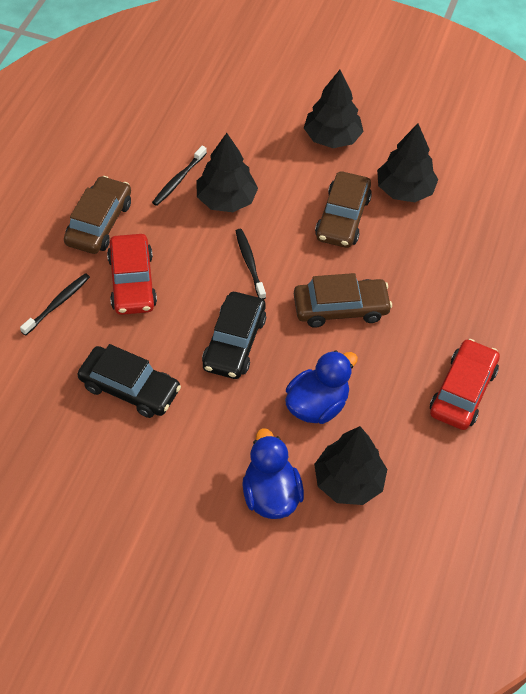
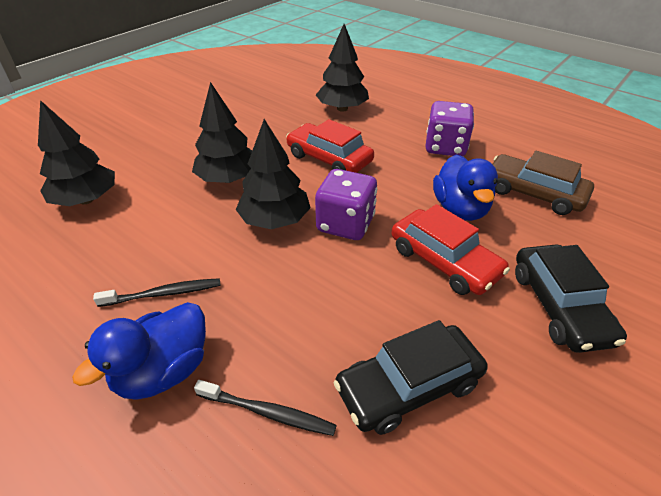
black toothbrush: 3 -> 2
brown car: 3 -> 1
purple dice: 0 -> 2

